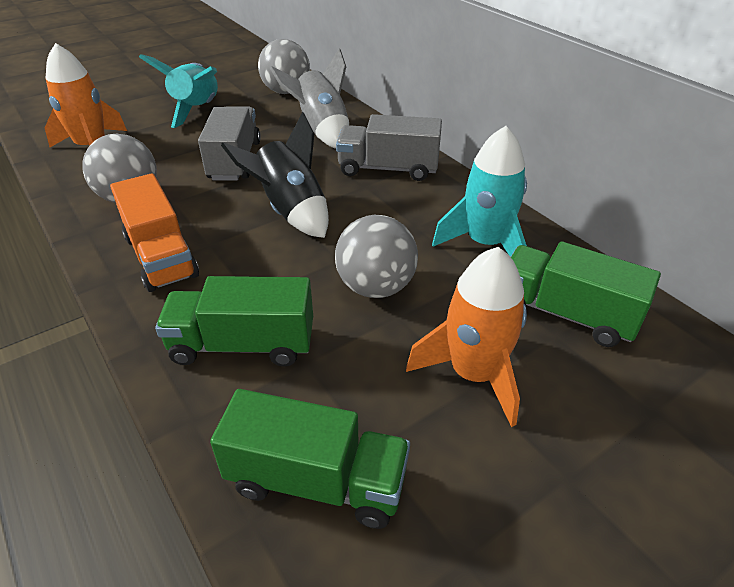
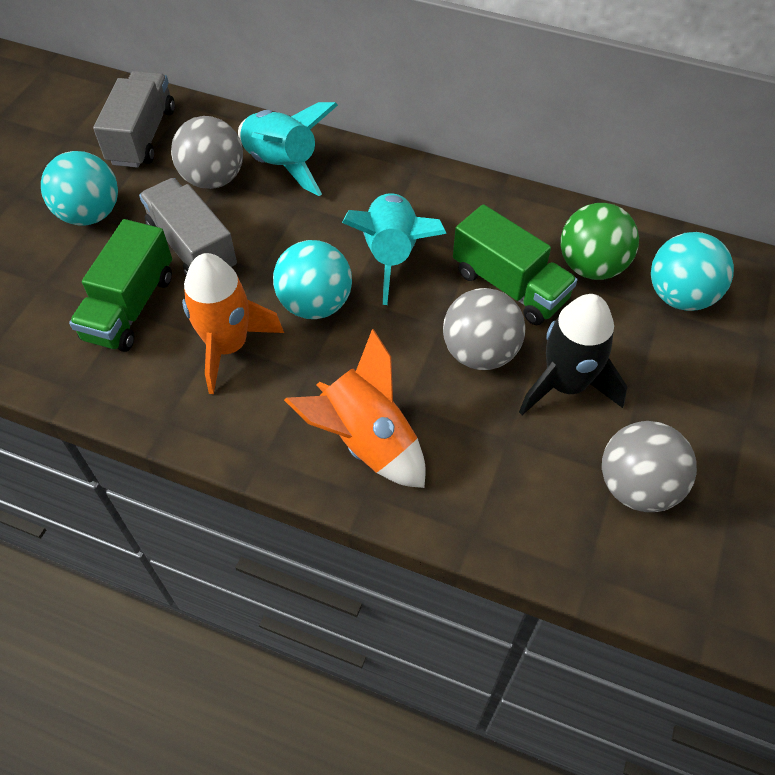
green ball: 0 -> 1
green truck: 3 -> 2
grey rocket: 1 -> 0
orange truck: 1 -> 0
turquoise ball: 0 -> 3

